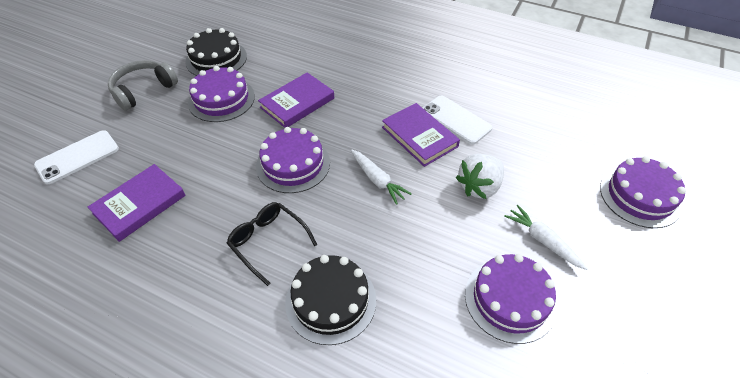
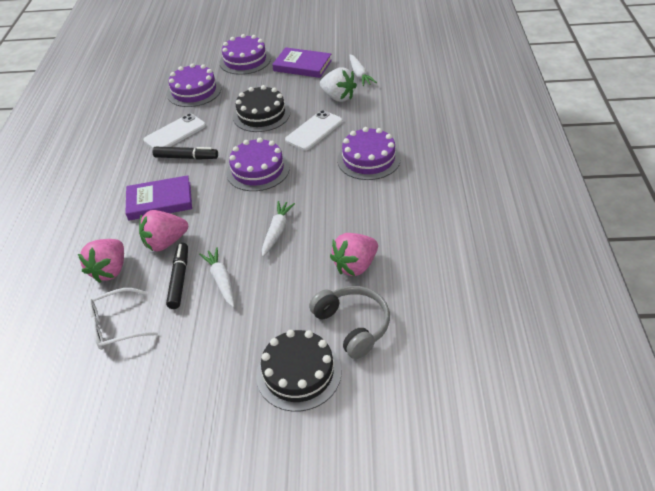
black glasses: 1 -> 0
black marker: 0 -> 2
pink strawberry: 0 -> 3
purple book: 3 -> 2
white carrot: 2 -> 3
white glasses: 0 -> 1

